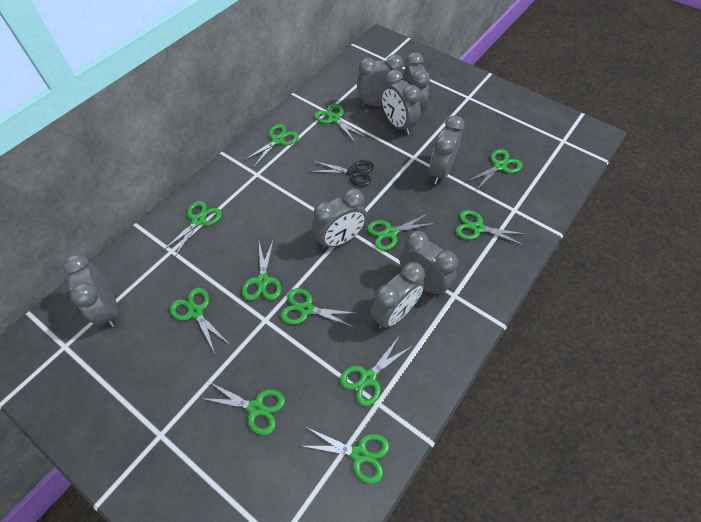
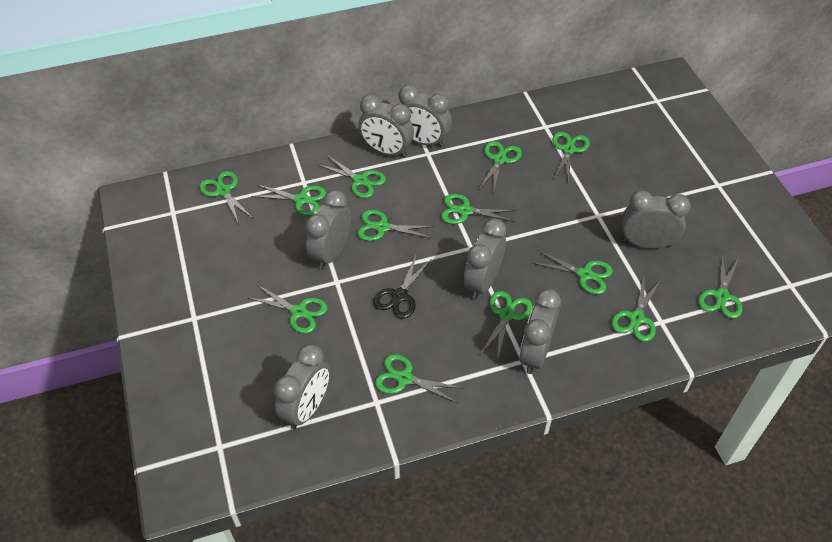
green scissors: 12 -> 13
grey clock: 8 -> 7

